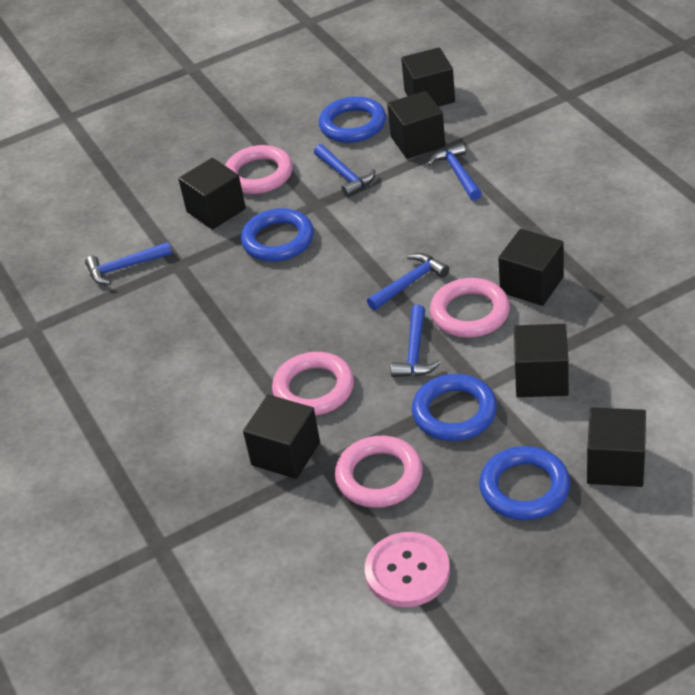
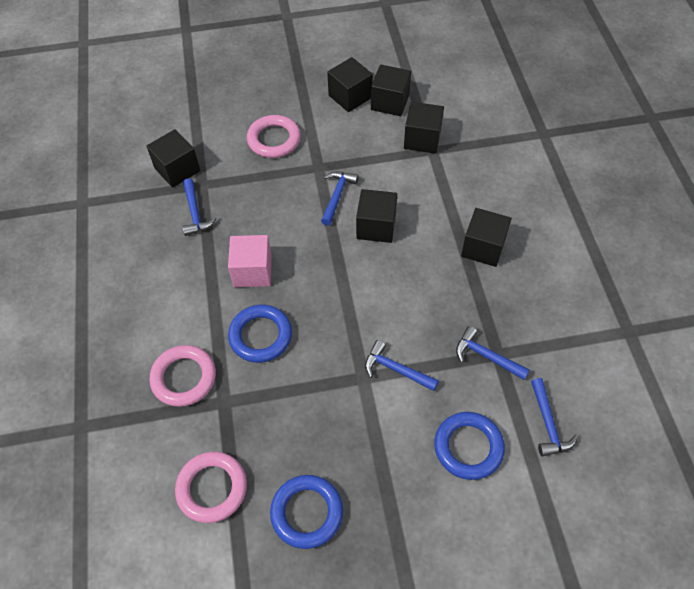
black cube: 7 -> 6
blue ring: 4 -> 3
pink button: 1 -> 0
pink cube: 0 -> 1
pink ring: 4 -> 3

